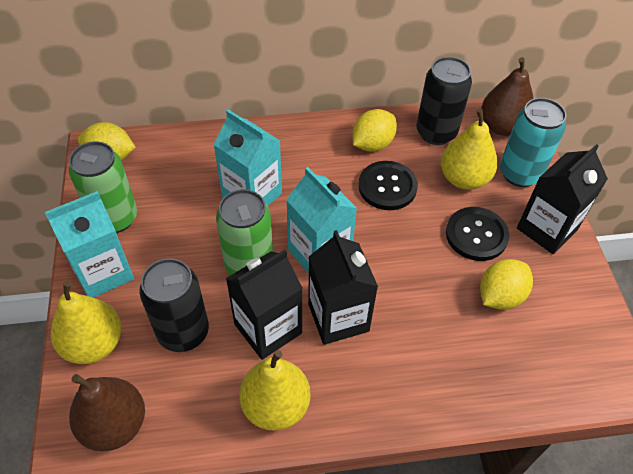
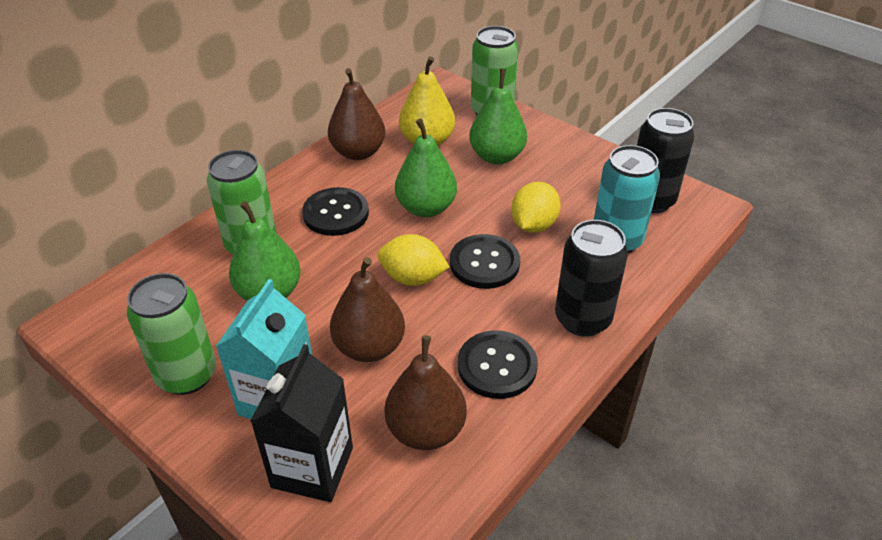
black button: 2 -> 3
black carton: 3 -> 1
brown pear: 2 -> 3
green can: 2 -> 3
green pear: 0 -> 3
turquoise carton: 3 -> 1
yellow lemon: 3 -> 2
yellow pear: 3 -> 1

